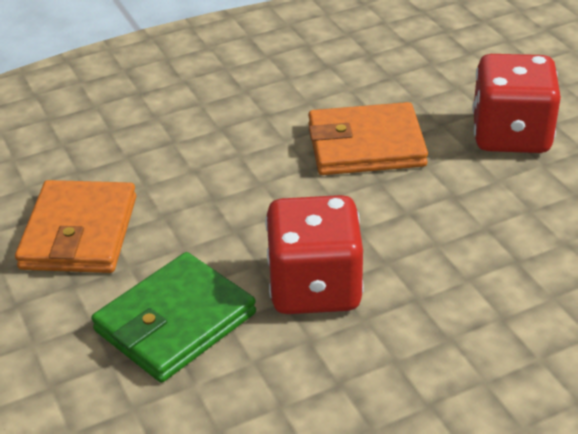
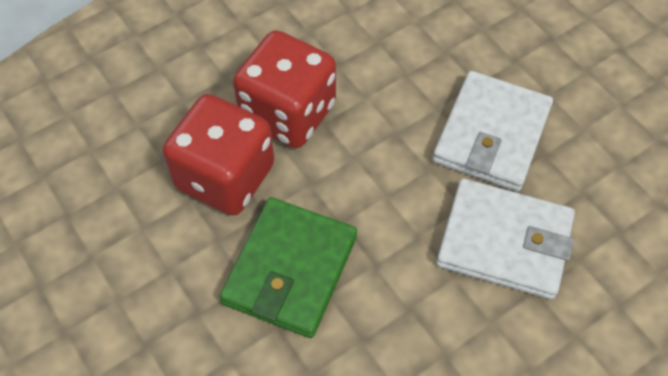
orange wallet: 2 -> 0
white wallet: 0 -> 2

